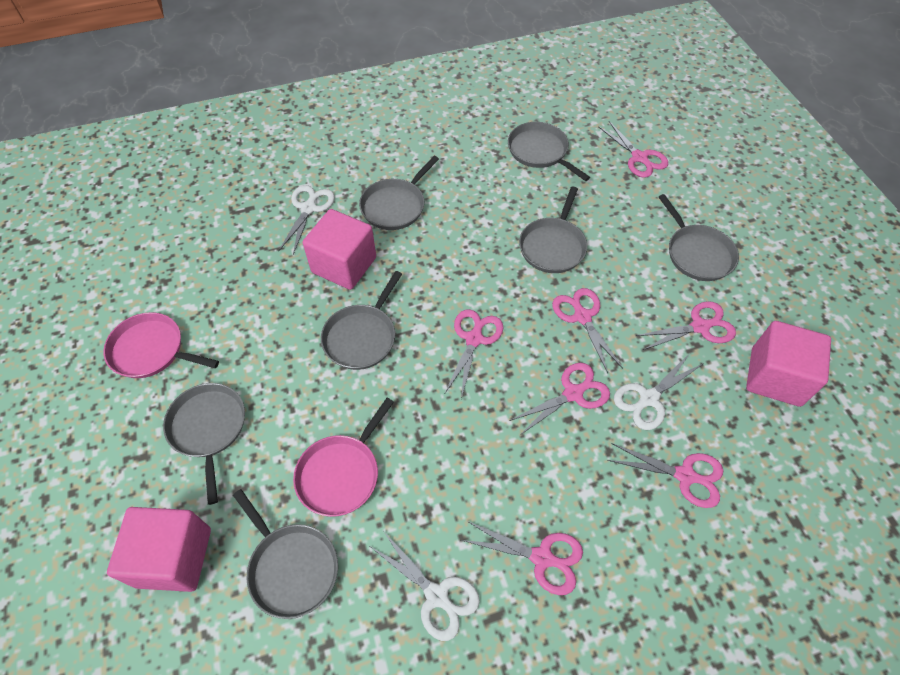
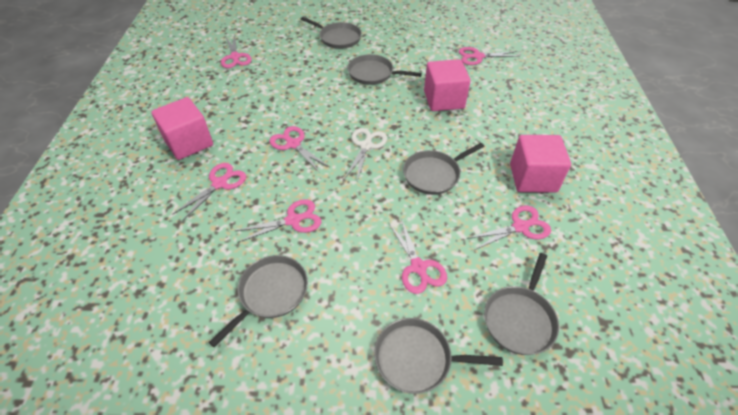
grey pan: 7 -> 6
pink pan: 2 -> 0
white scissors: 3 -> 1

